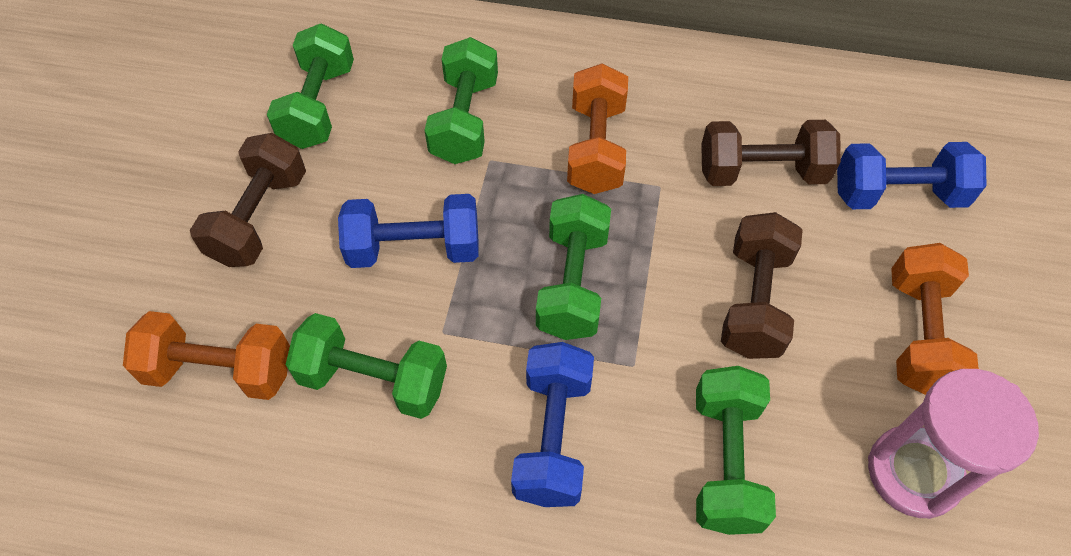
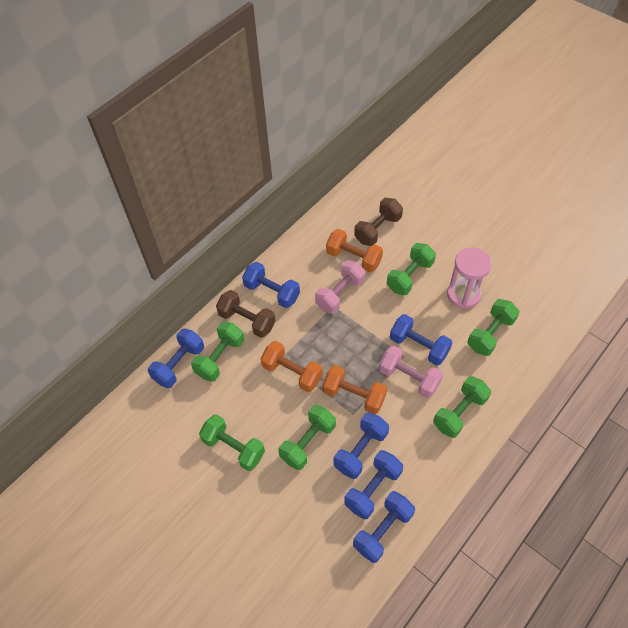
blue dumbbell: 3 -> 6
brown dumbbell: 3 -> 2
green dumbbell: 5 -> 6
pink dumbbell: 0 -> 2

